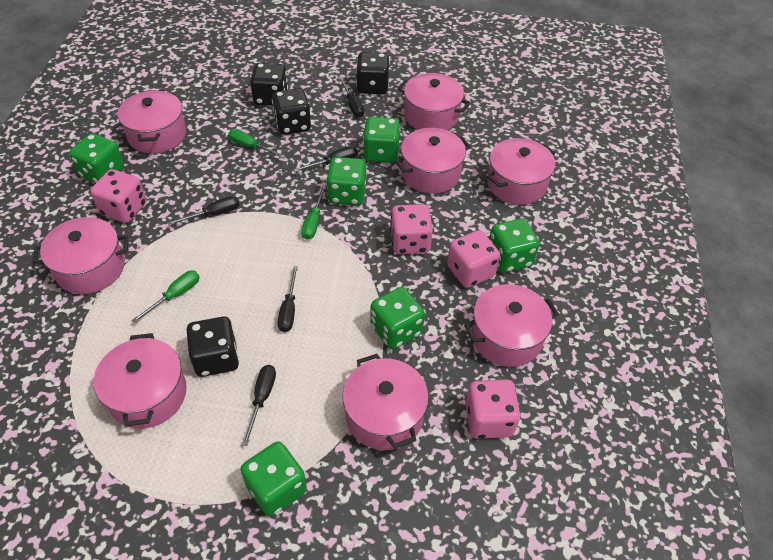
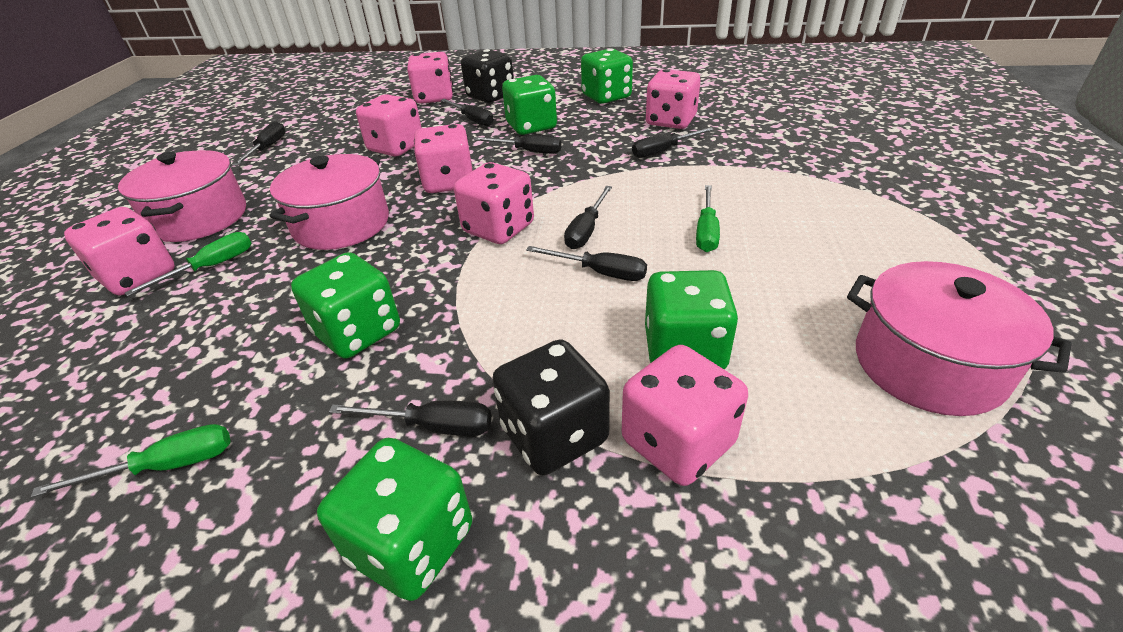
black dice: 4 -> 2
black screwdriver: 5 -> 7
green dice: 6 -> 5
pink dice: 4 -> 7
pink pot: 8 -> 3

